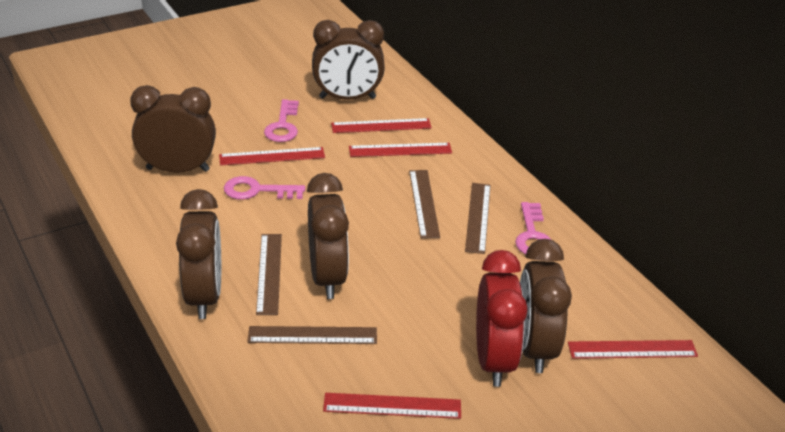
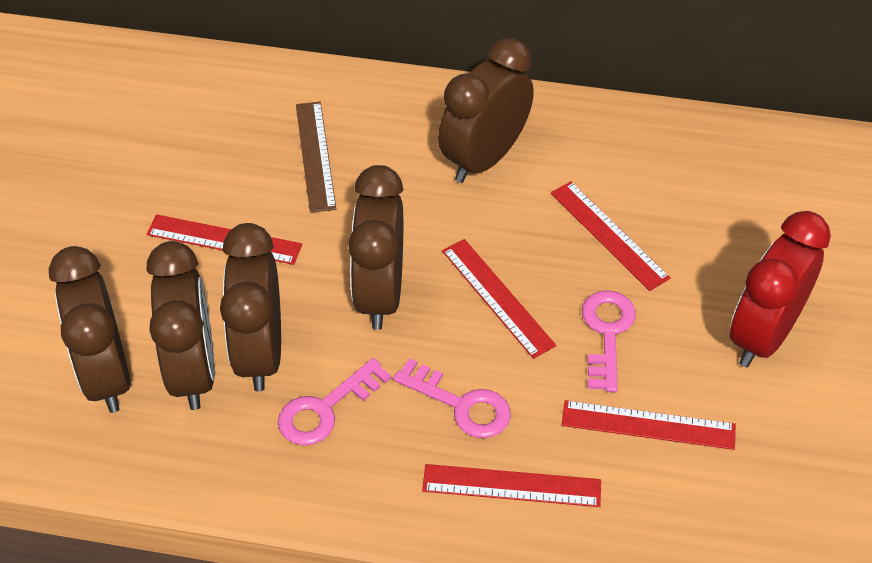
brown ruler: 4 -> 1

